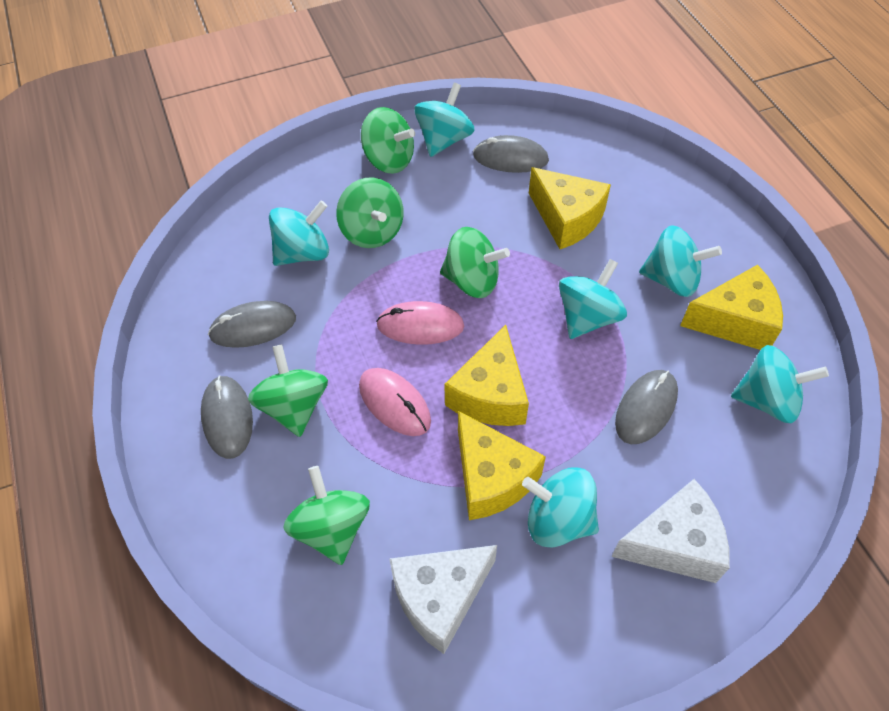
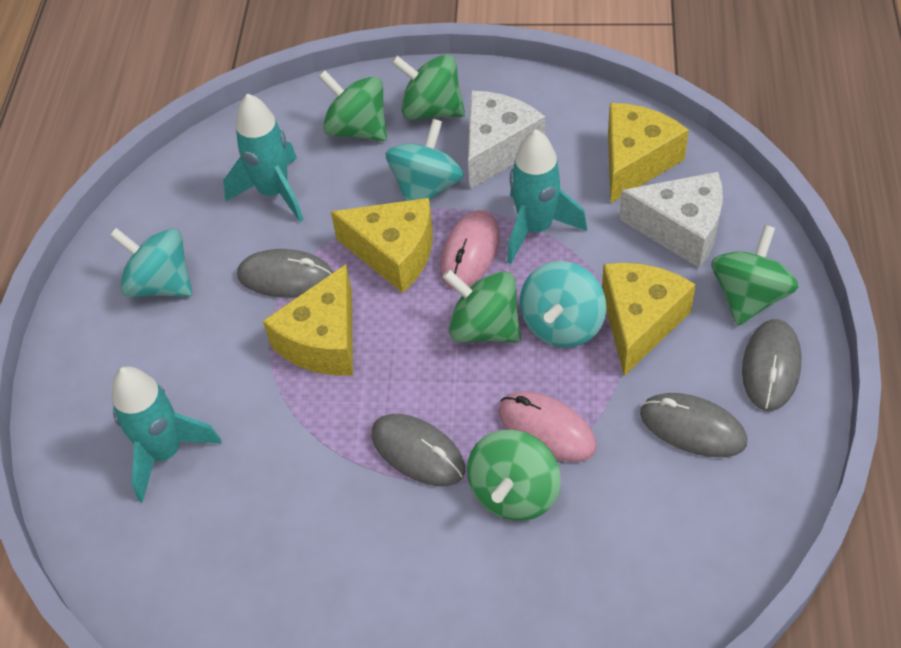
turquoise rocket: 0 -> 3
turquoise spinning top: 6 -> 3

